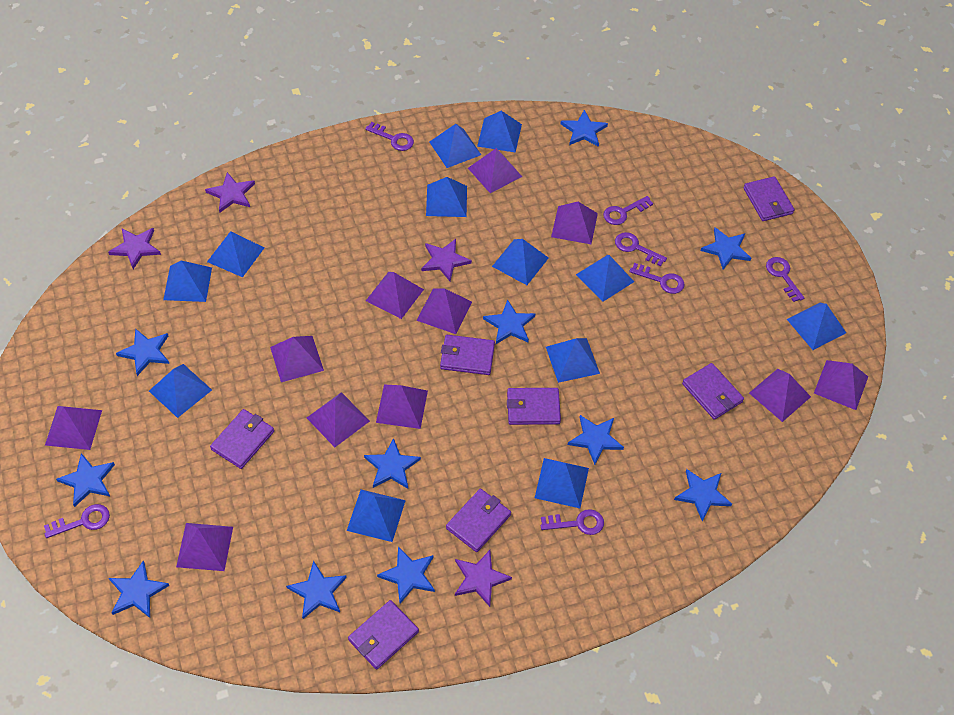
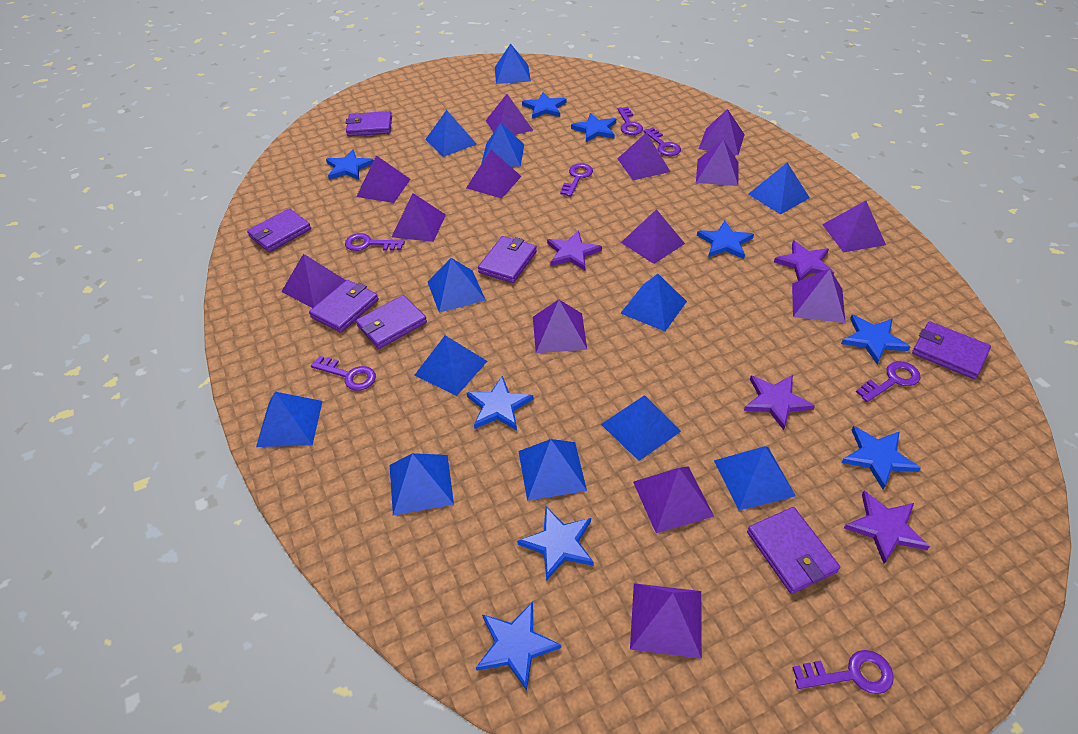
blue star: 11 -> 9
purple pyramid: 11 -> 14

